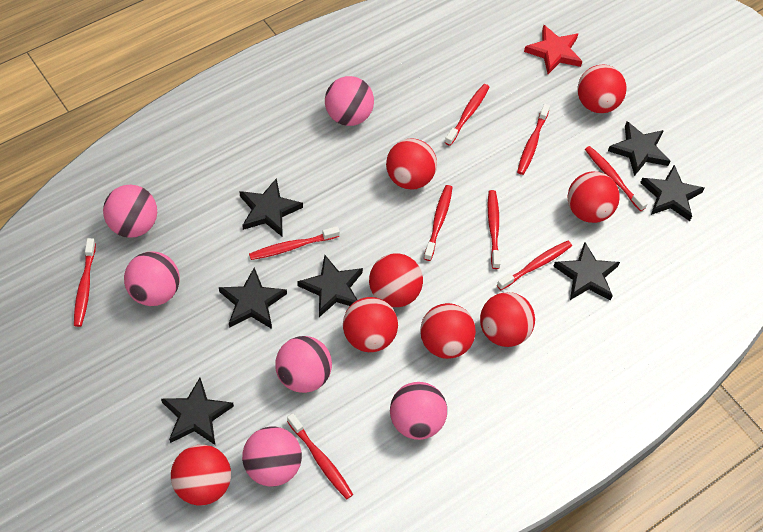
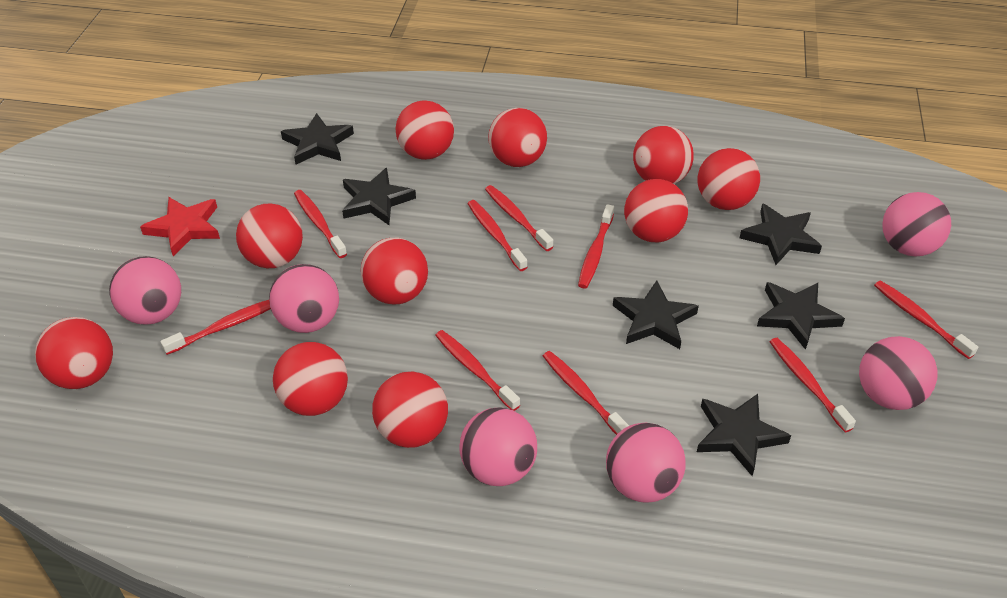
black star: 7 -> 6
red ball: 8 -> 10

